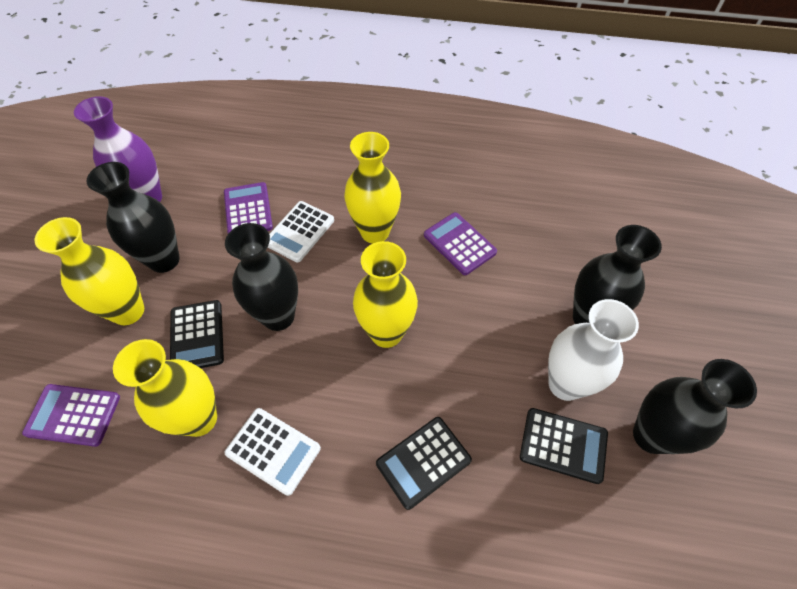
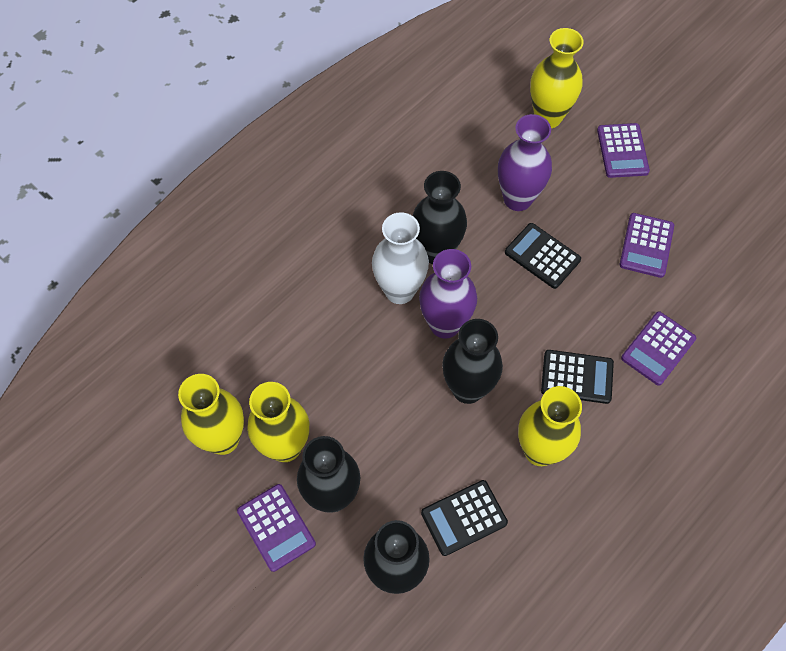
purple calculator: 3 -> 4
purple vase: 1 -> 2
white calculator: 2 -> 0

